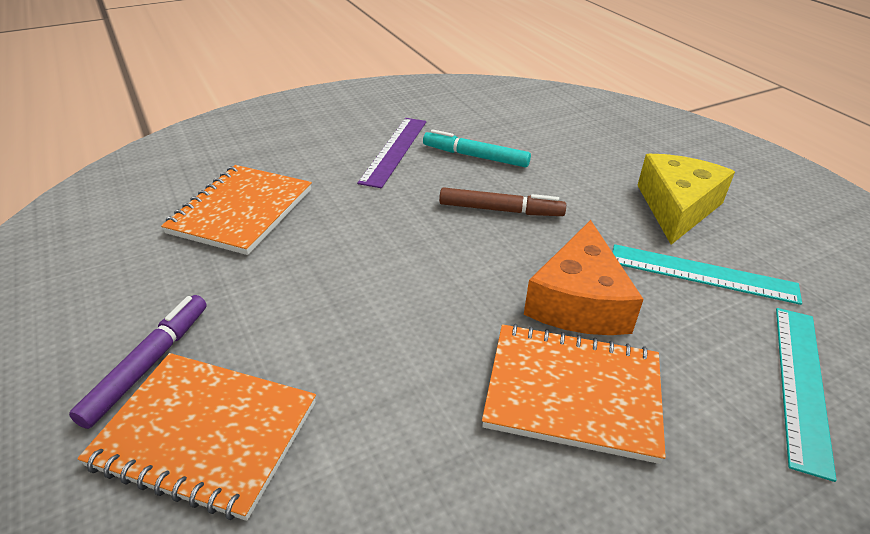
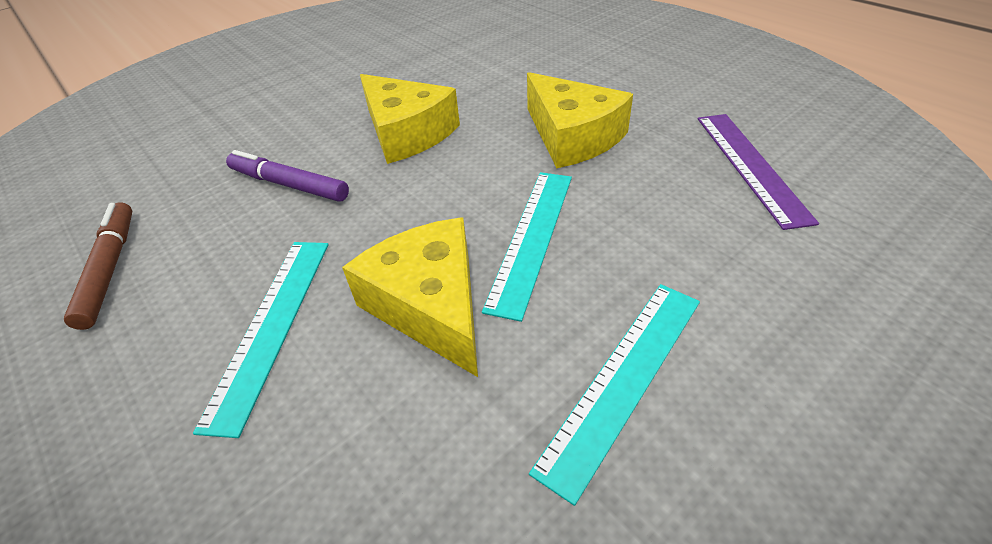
orange cheese: 1 -> 0
orange notebook: 3 -> 0
turquoise marker: 1 -> 0
turquoise ruler: 2 -> 3
yellow cheese: 1 -> 3

